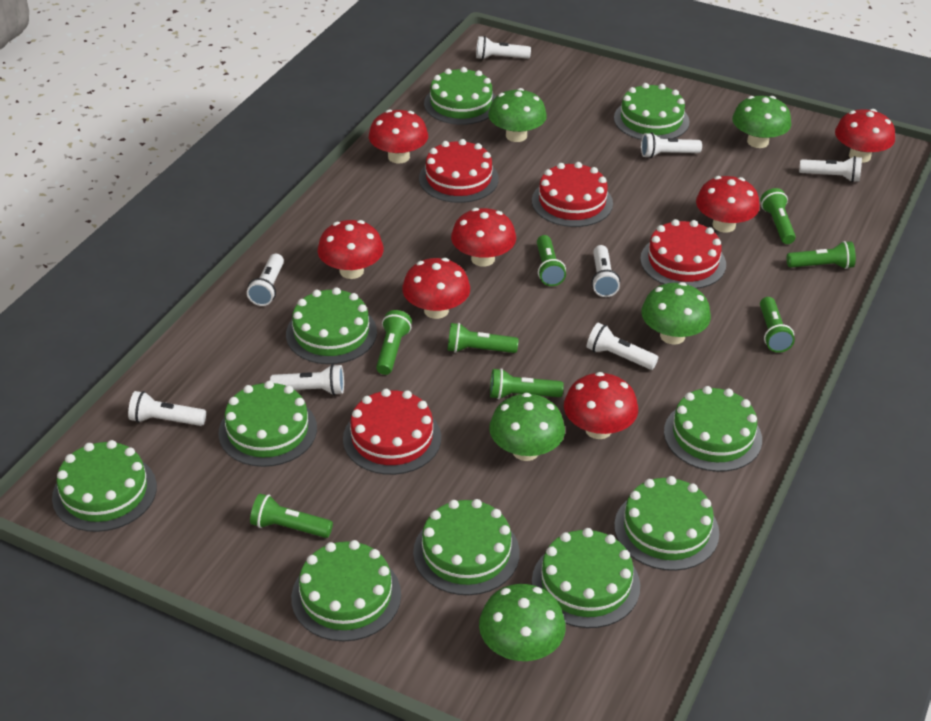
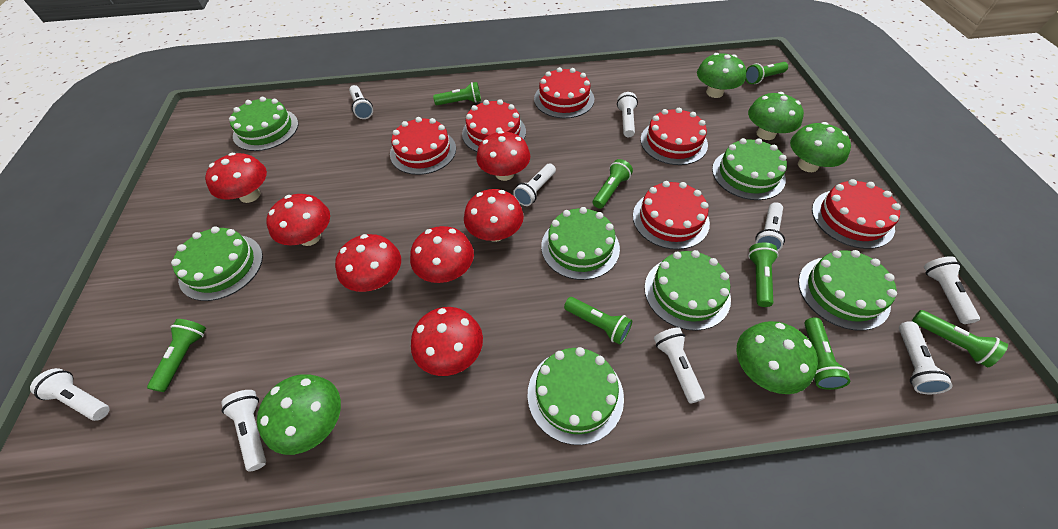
green cake: 10 -> 7
red cake: 4 -> 6
white flashlight: 8 -> 9

